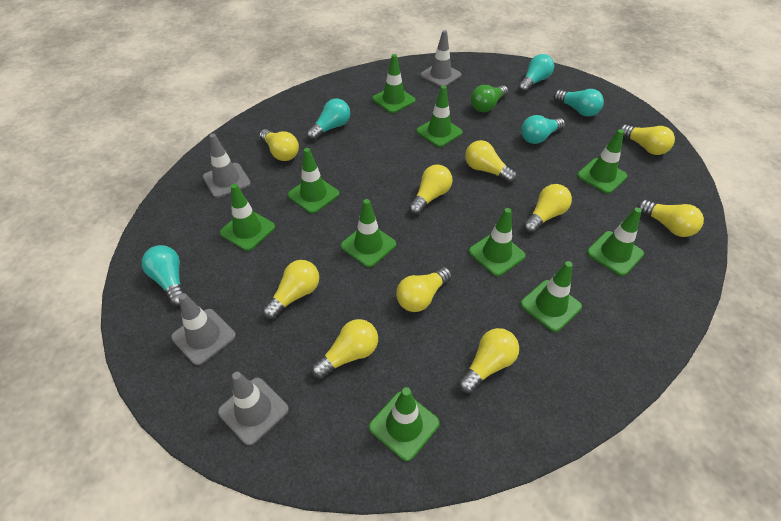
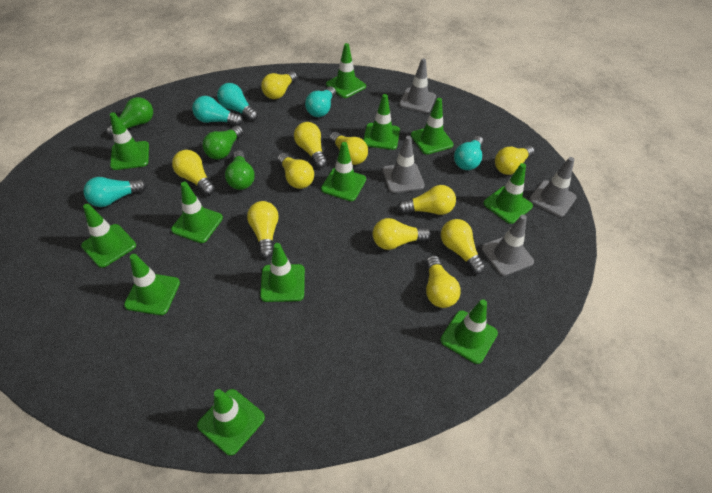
green light bulb: 1 -> 3
green traffic cone: 10 -> 12
yellow light bulb: 10 -> 11

